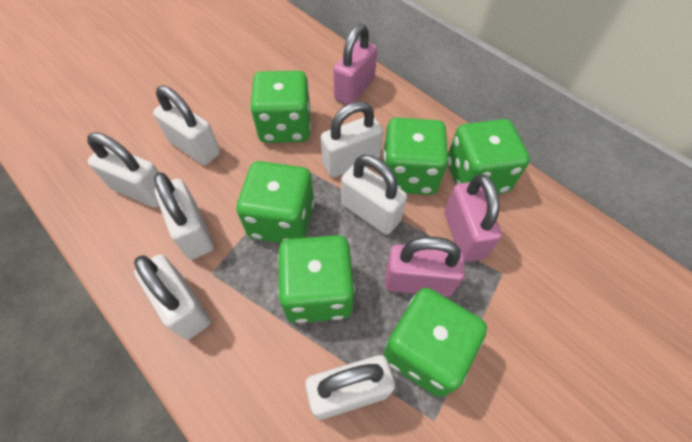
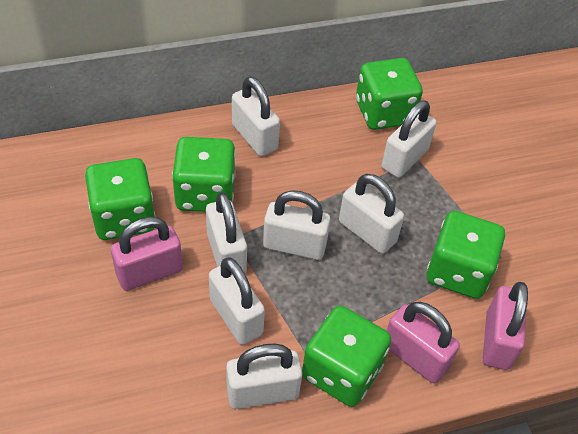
green dice: 6 -> 5

